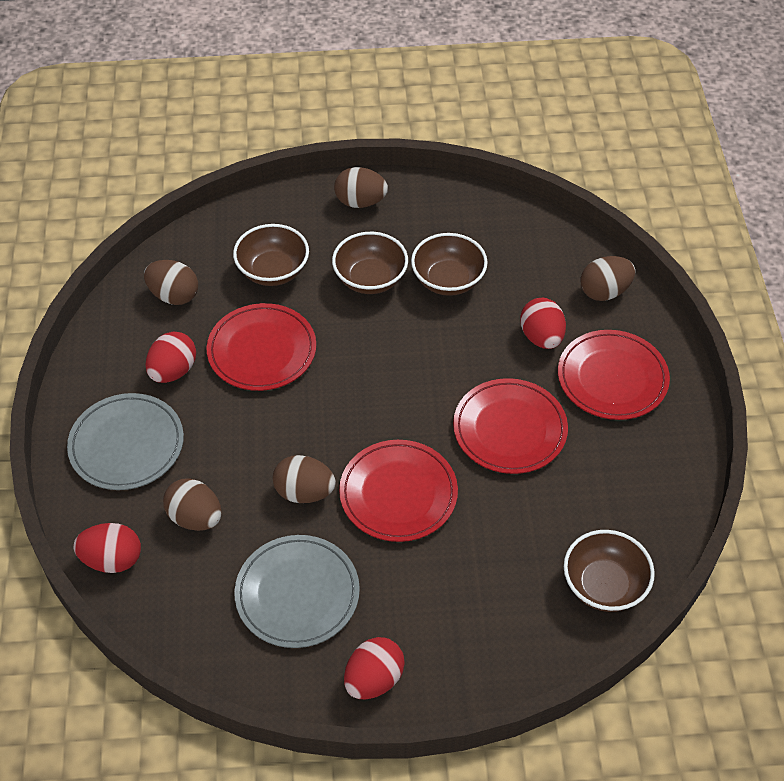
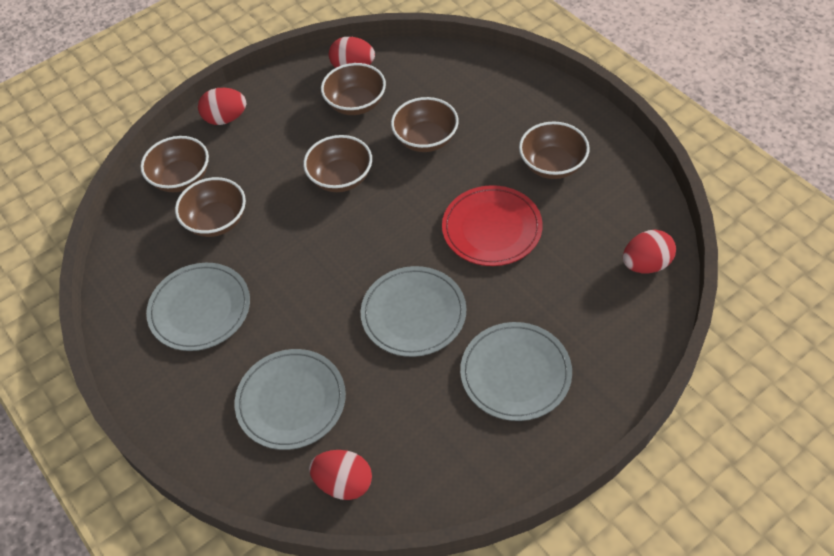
brown bowl: 4 -> 6
brown egg: 5 -> 0
grey plate: 2 -> 4
red plate: 4 -> 1

